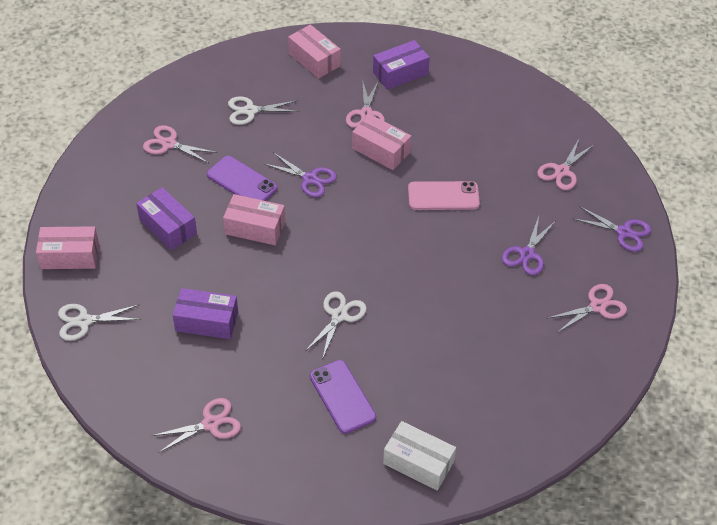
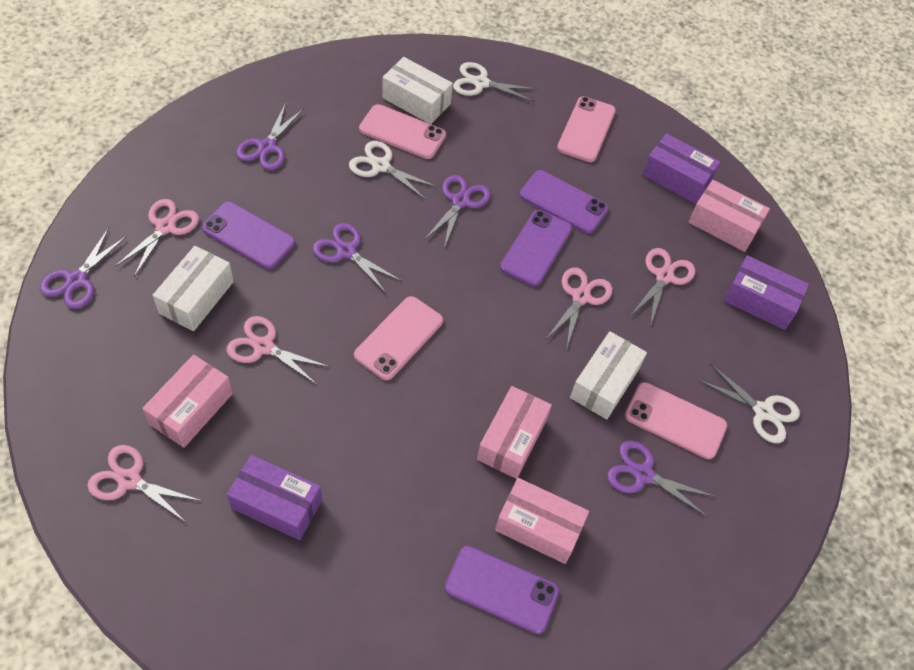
pink phone: 1 -> 4
purple phone: 2 -> 4
purple scissors: 3 -> 5
white box: 1 -> 3

